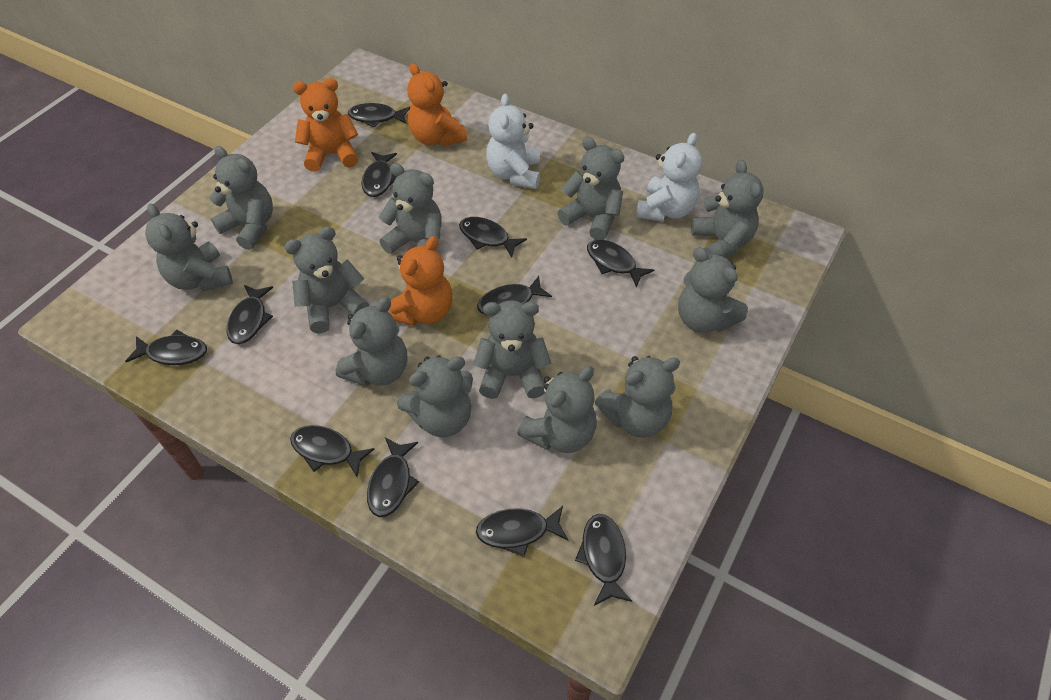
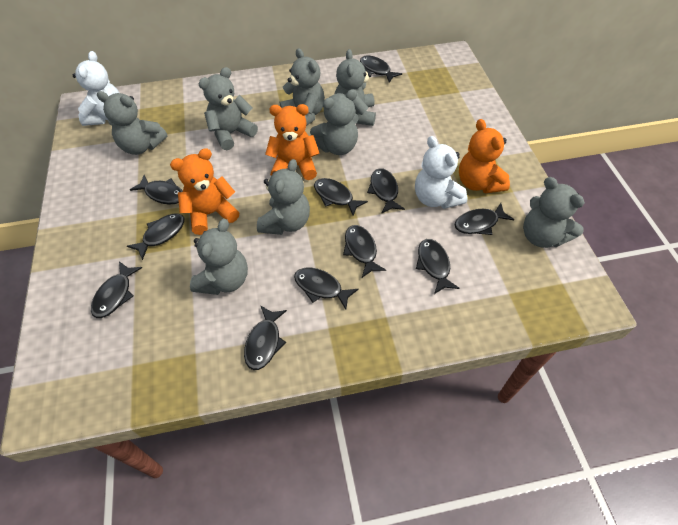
grey teddy bear: 12 -> 8

